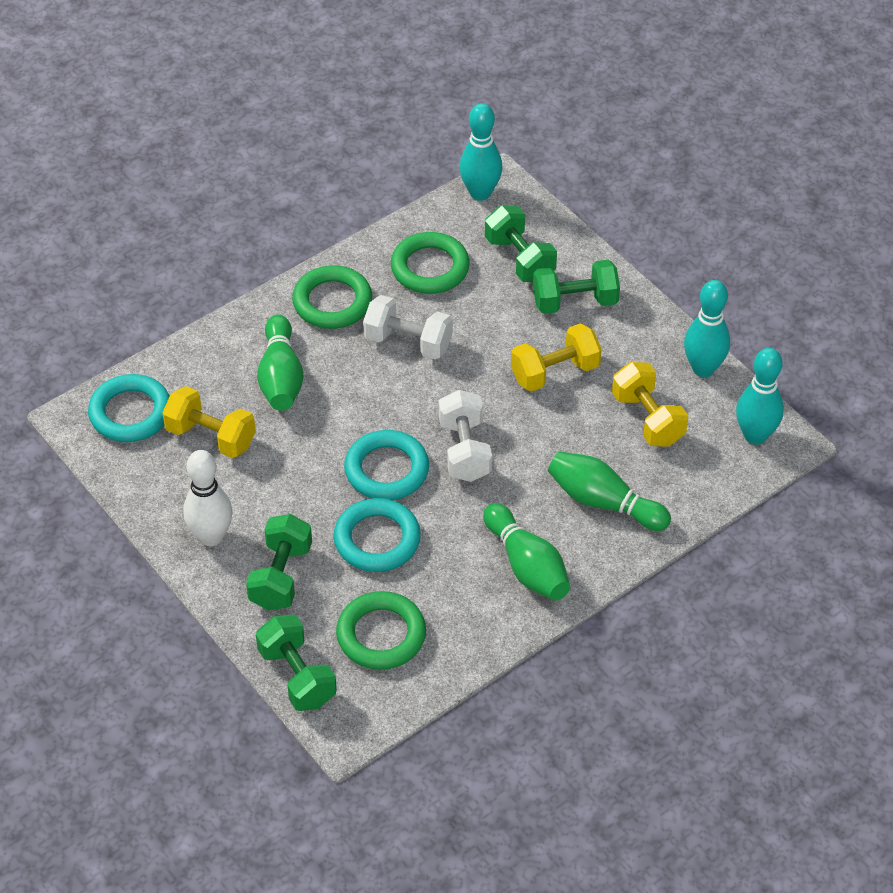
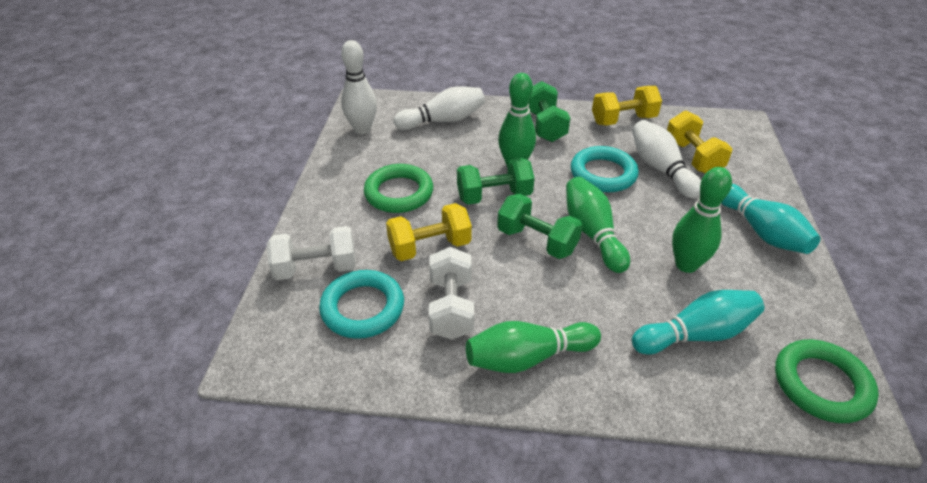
green bowling pin: 3 -> 4
green dumbbell: 4 -> 3
green ring: 3 -> 2
turquoise bowling pin: 3 -> 2
turquoise ring: 3 -> 2
white bowling pin: 1 -> 3

